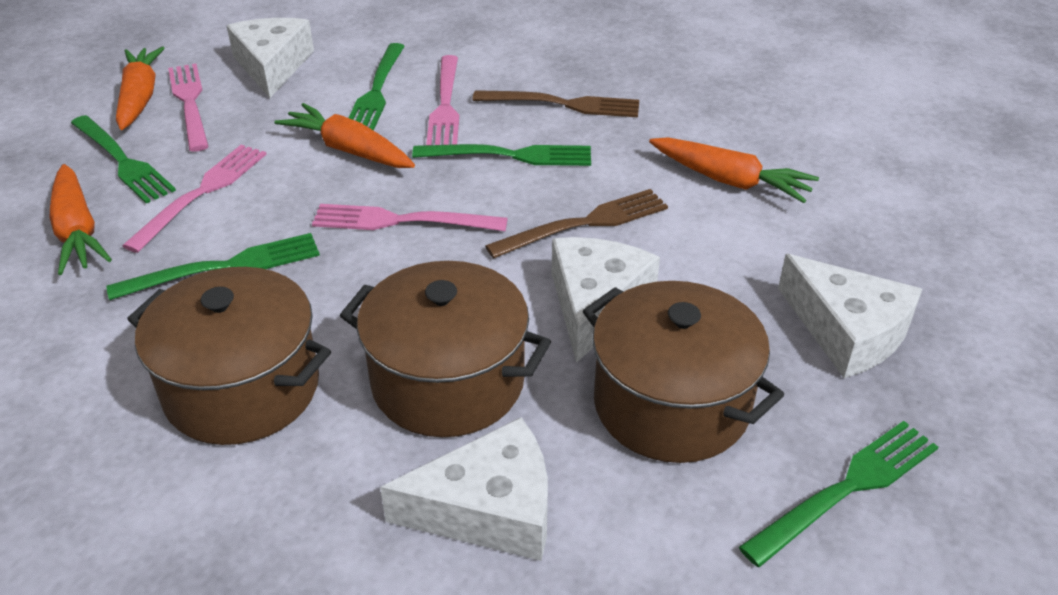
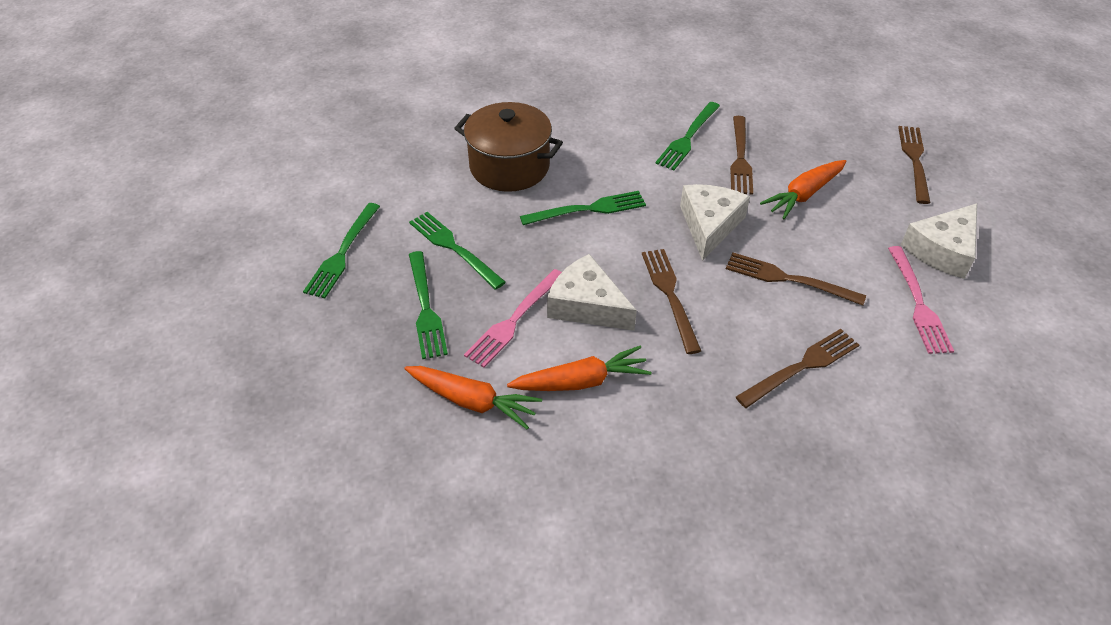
brown fork: 2 -> 5
brown pot: 3 -> 1
orange carrot: 4 -> 3
pink fork: 4 -> 2
white cheese: 4 -> 3

